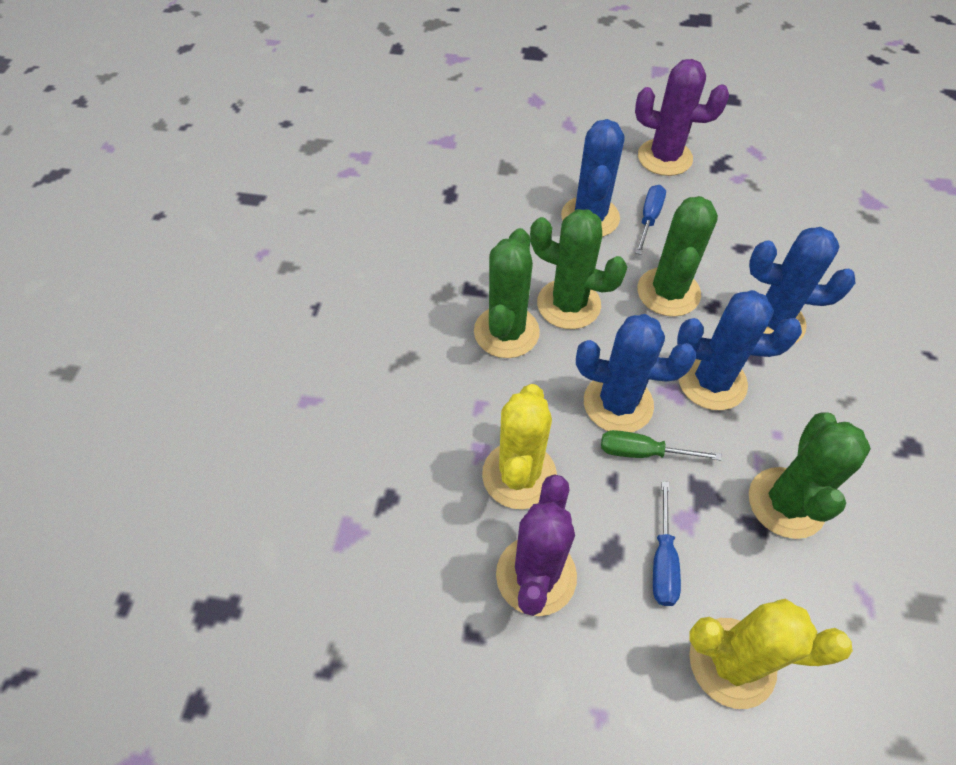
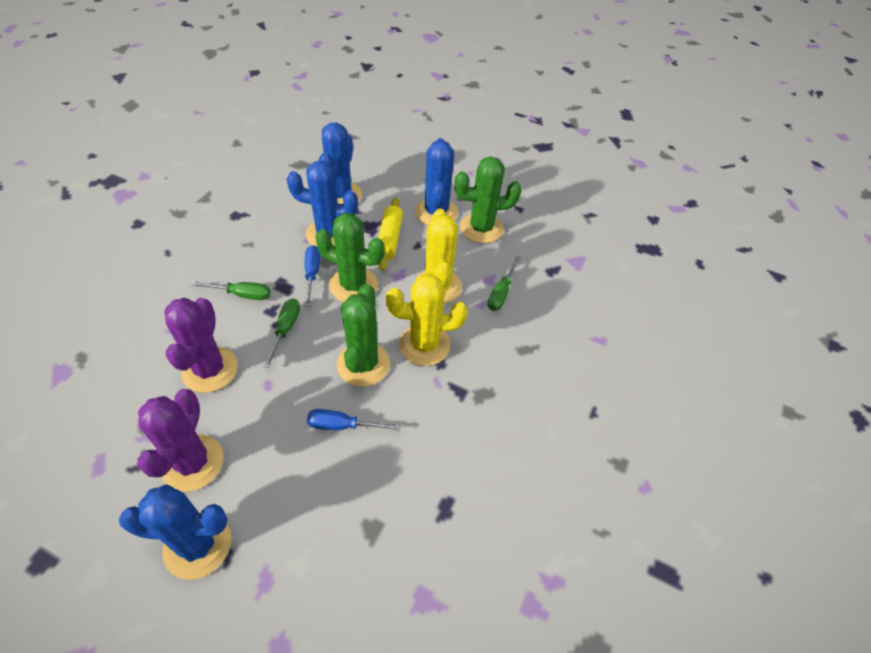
green cactus: 4 -> 3
green screwdriver: 1 -> 3
yellow rolling pin: 0 -> 1

